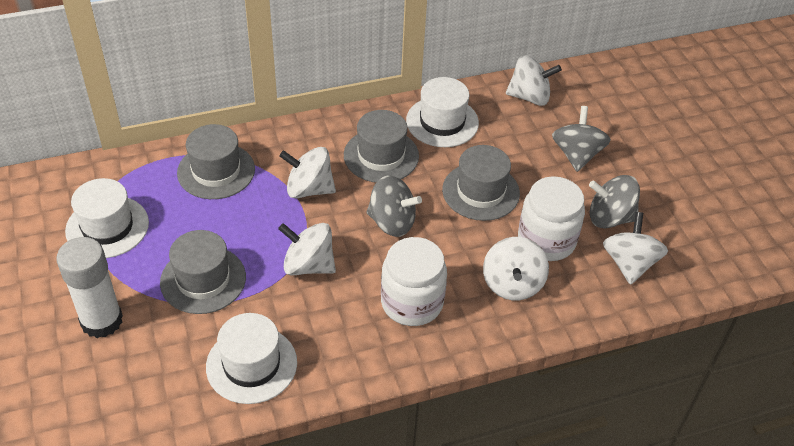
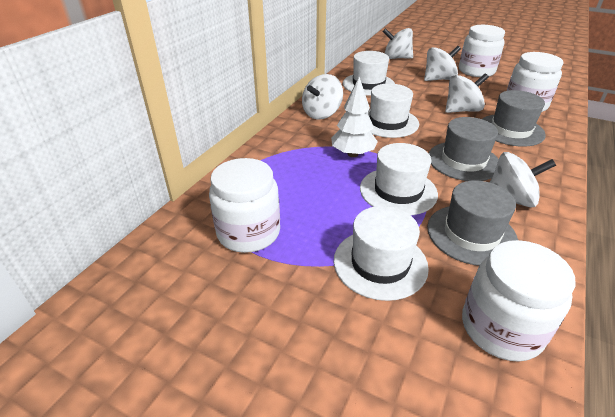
grey hat: 4 -> 3
grey spinning top: 3 -> 0
white glue stick: 1 -> 0
white hat: 3 -> 4
white jar: 2 -> 4
white tree: 0 -> 1

